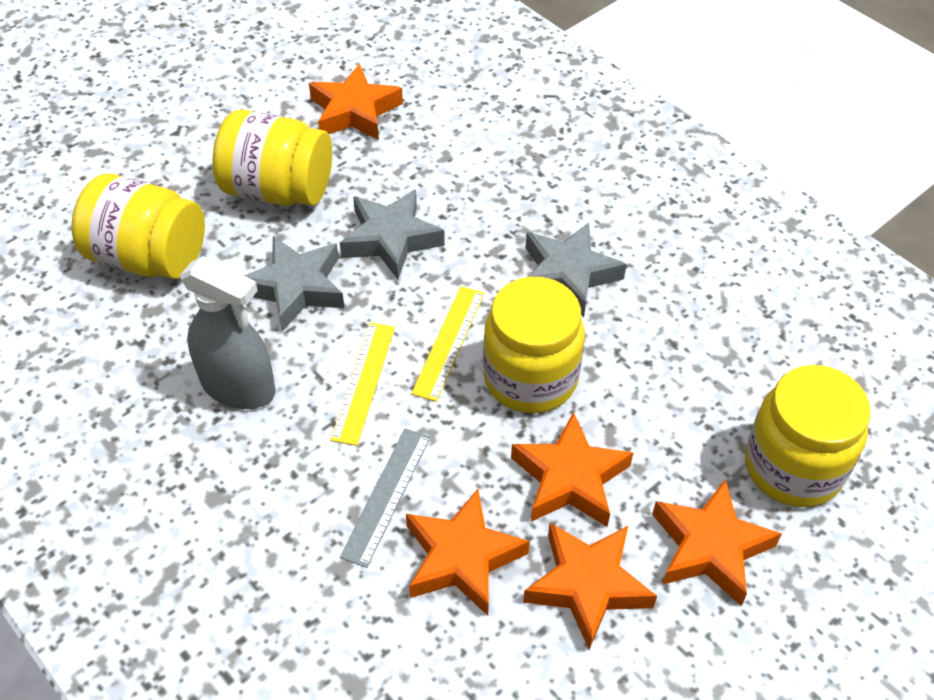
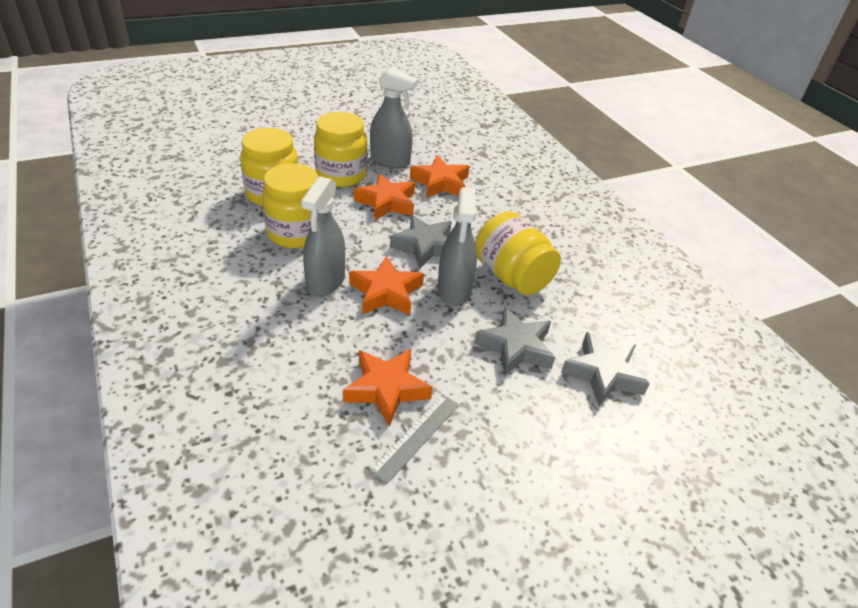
grey spray bottle: 1 -> 3
orange star: 5 -> 4
yellow ruler: 2 -> 0

